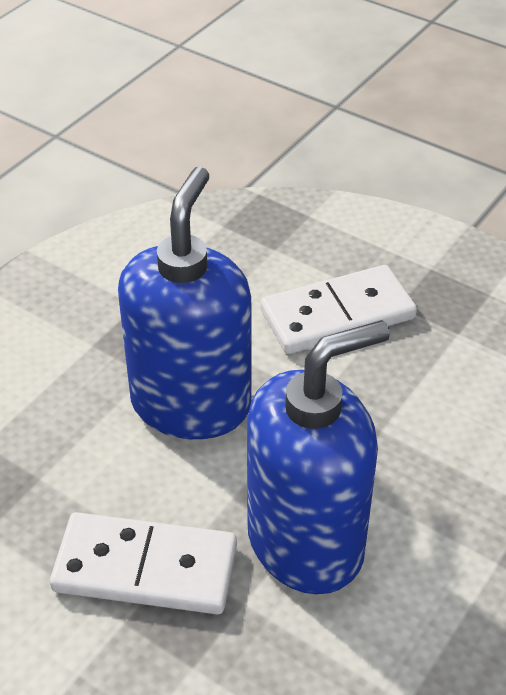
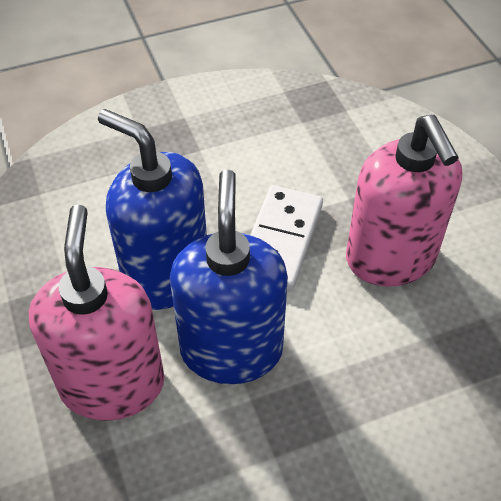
pink soap dispenser: 0 -> 2
white domino: 2 -> 1

